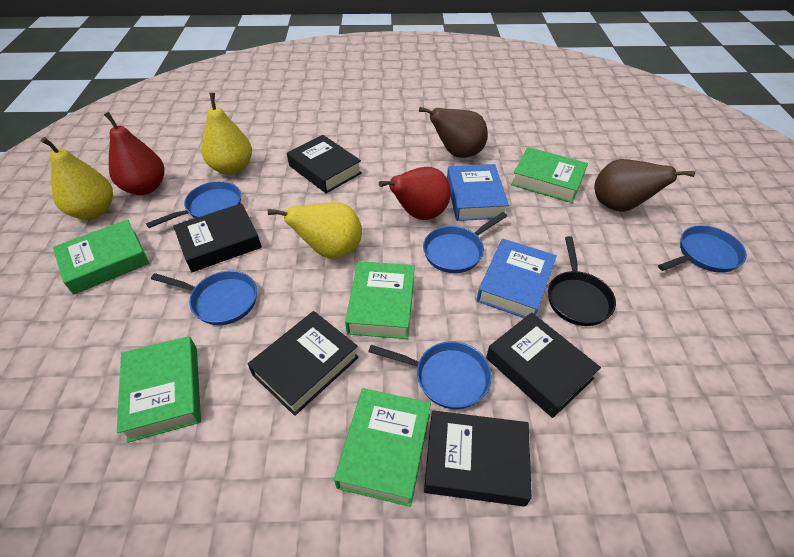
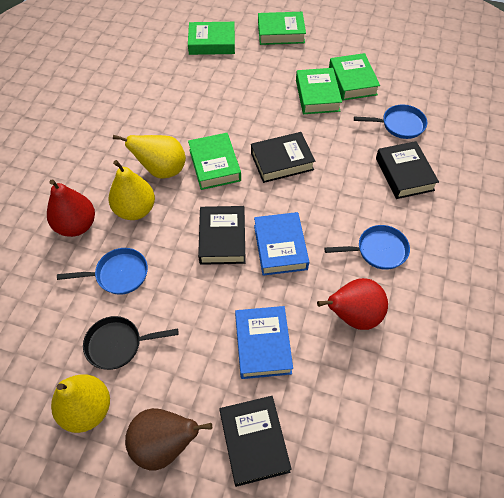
black book: 5 -> 4
blue pan: 5 -> 3
brown pear: 2 -> 1

